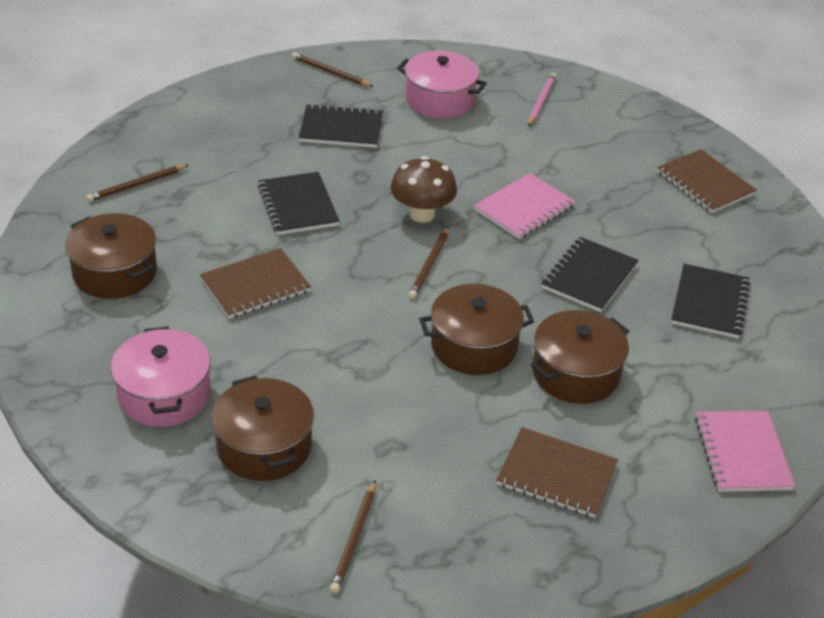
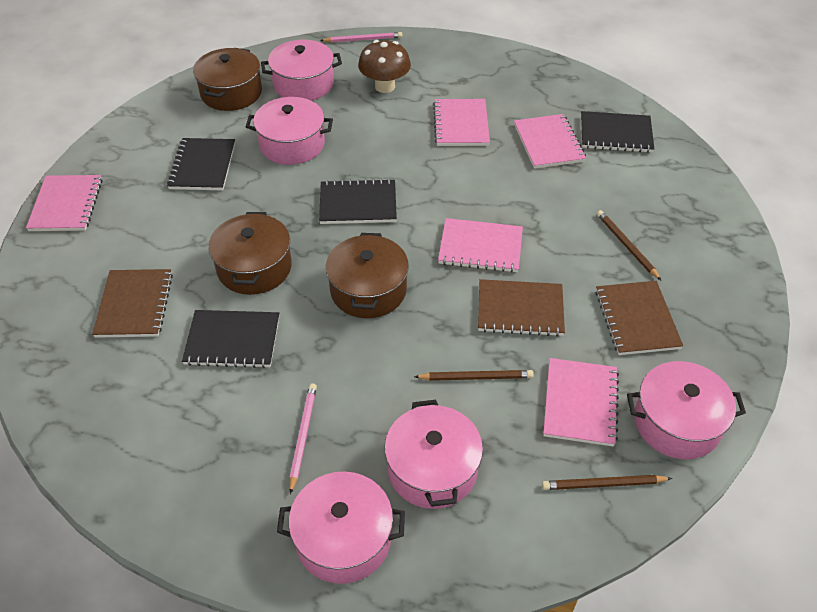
brown pencil: 4 -> 3
brown pot: 4 -> 3
pink notebook: 2 -> 5
pink pencil: 1 -> 2
pink pot: 2 -> 5

